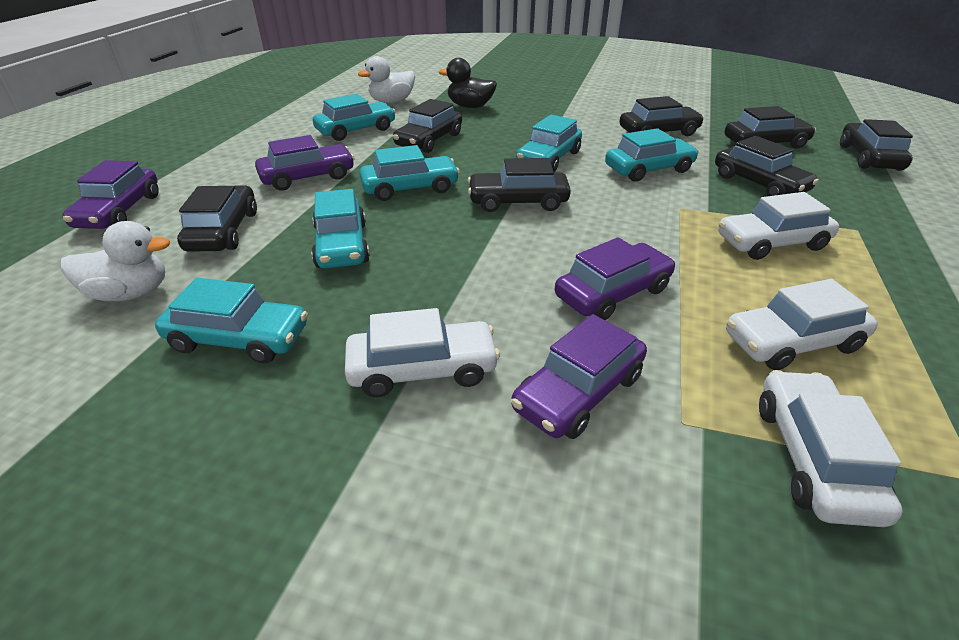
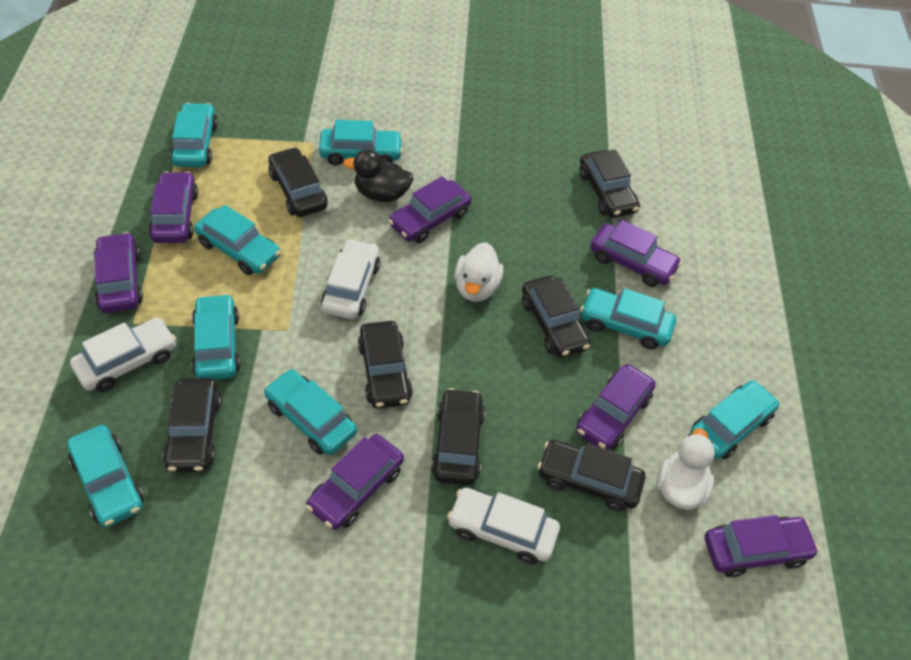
purple car: 4 -> 7
turquoise car: 6 -> 8
white car: 4 -> 3

